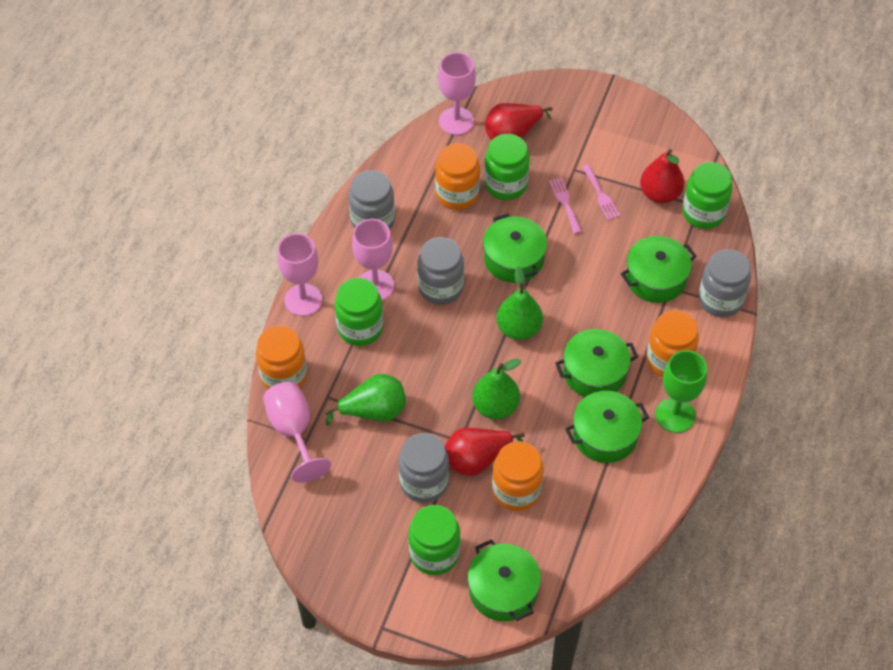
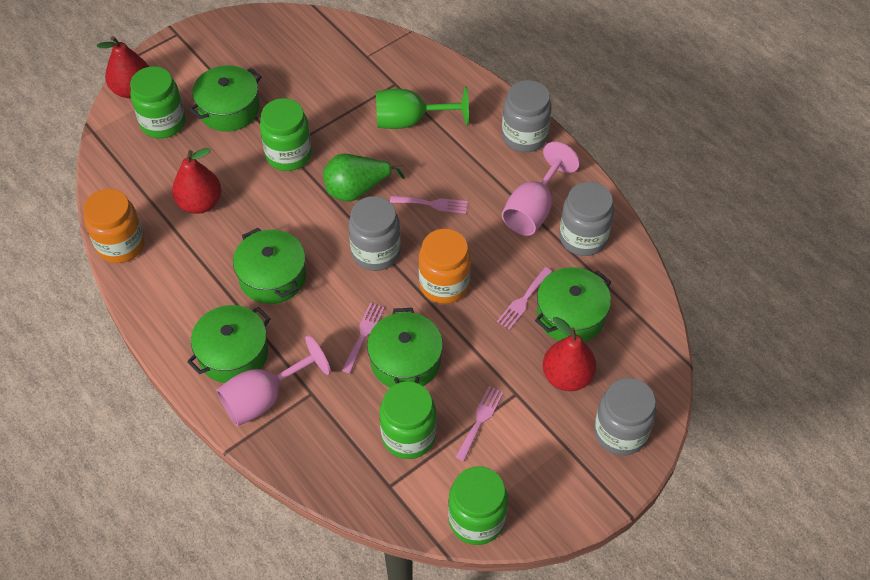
green pear: 3 -> 1
orange jar: 4 -> 2
pink fork: 2 -> 4
pink goblet: 4 -> 2

